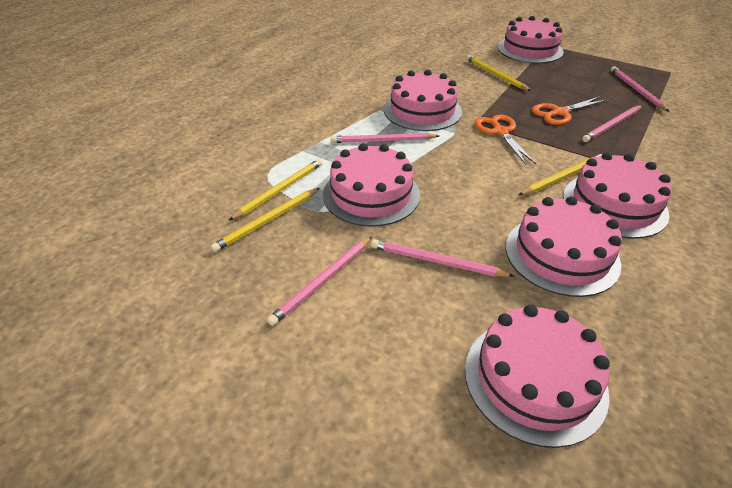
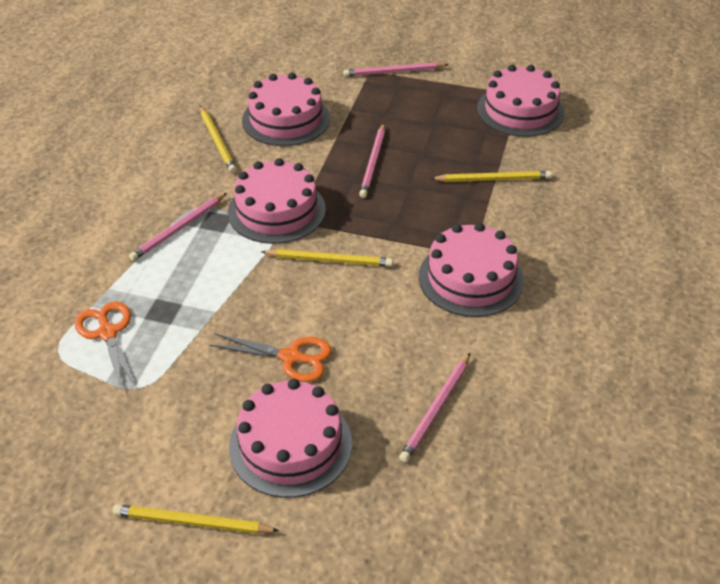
pink cake: 6 -> 5
pink pencil: 5 -> 4

